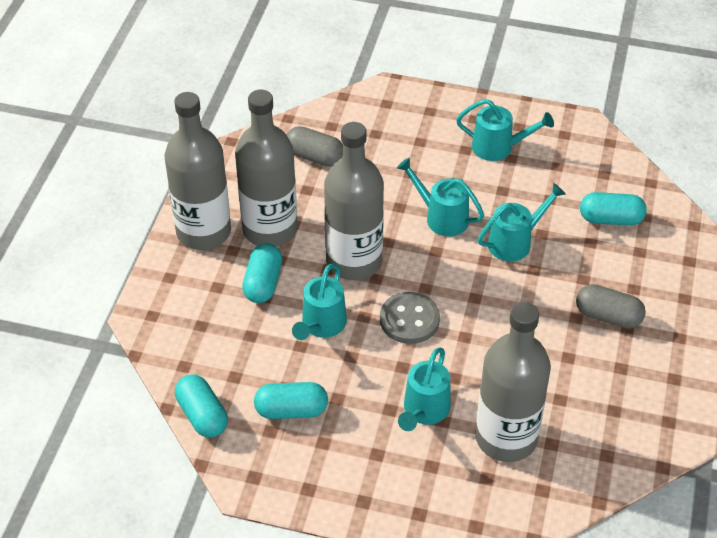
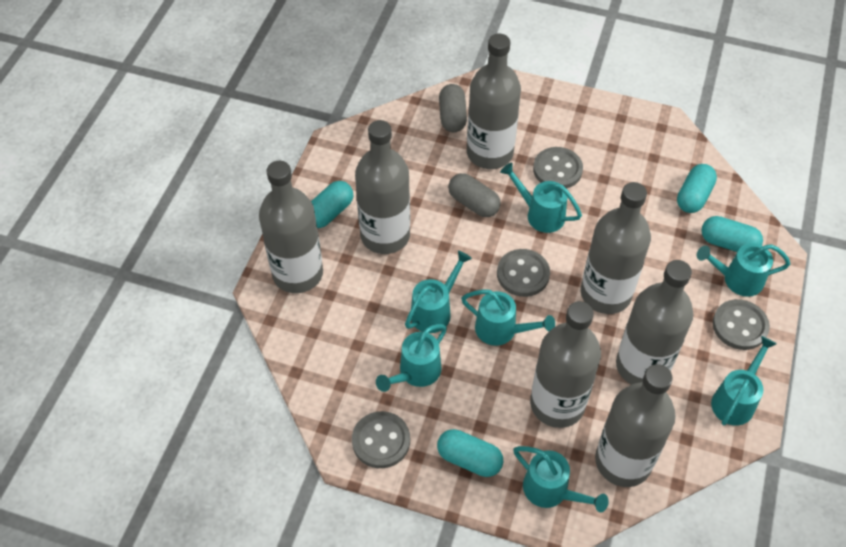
grey bottle: 4 -> 7
grey button: 1 -> 4
turquoise watering can: 5 -> 7

